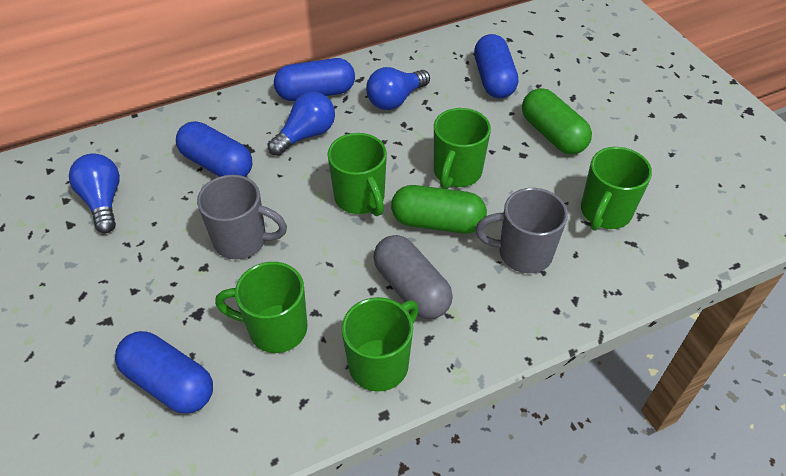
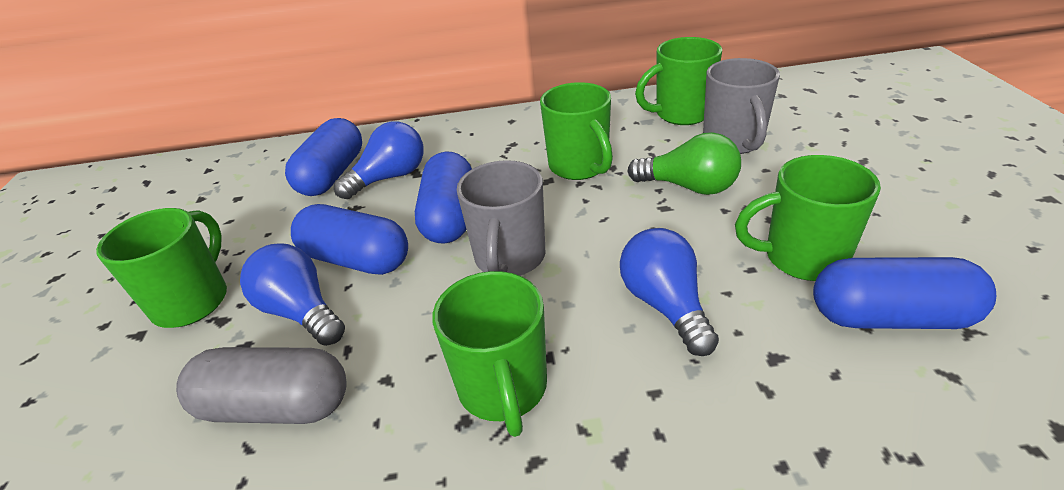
green capsule: 2 -> 0
green light bulb: 0 -> 1

